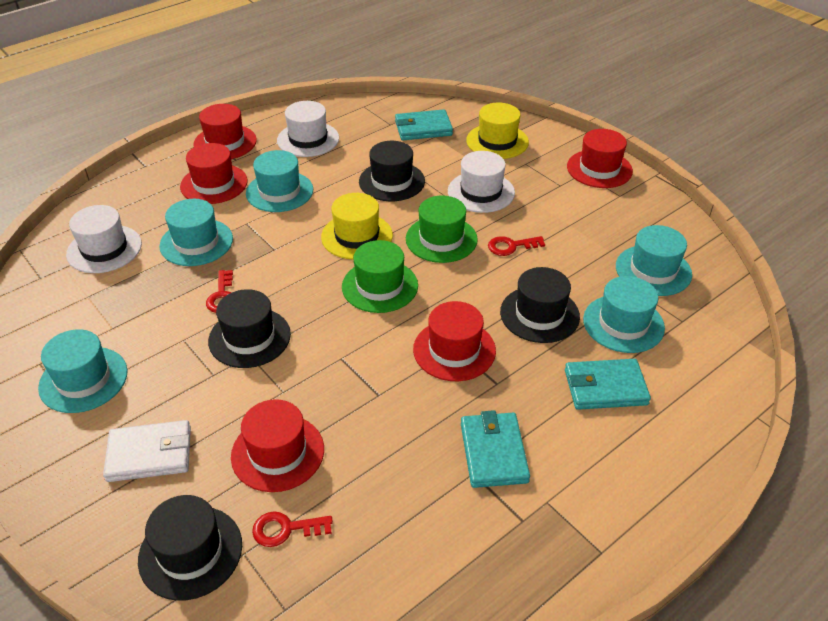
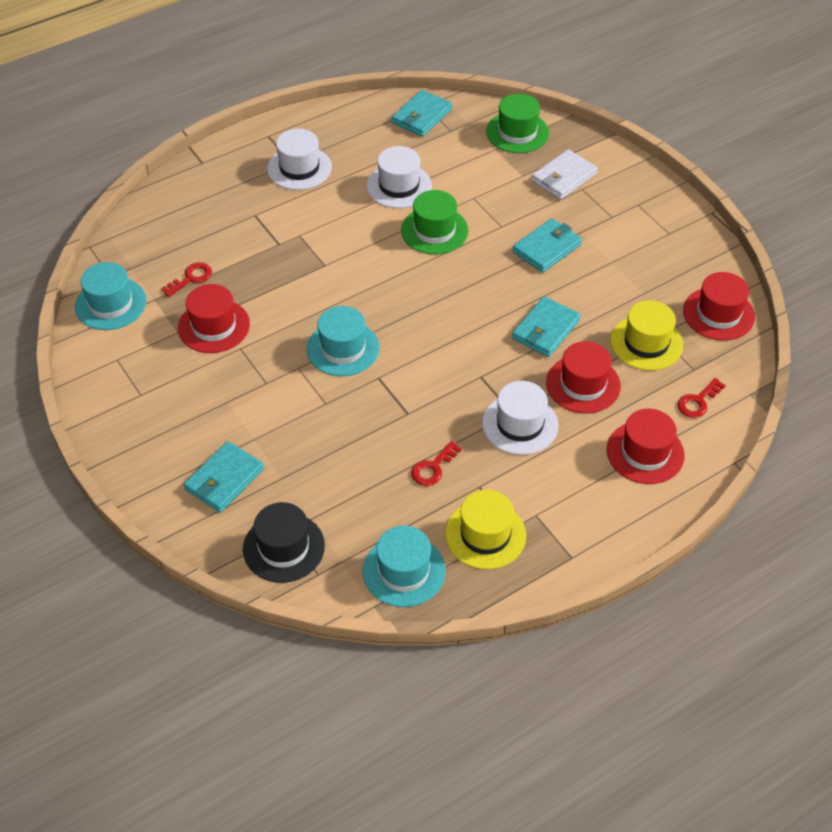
black hat: 4 -> 1
red hat: 5 -> 4
turquoise hat: 5 -> 3
turquoise wallet: 3 -> 4

